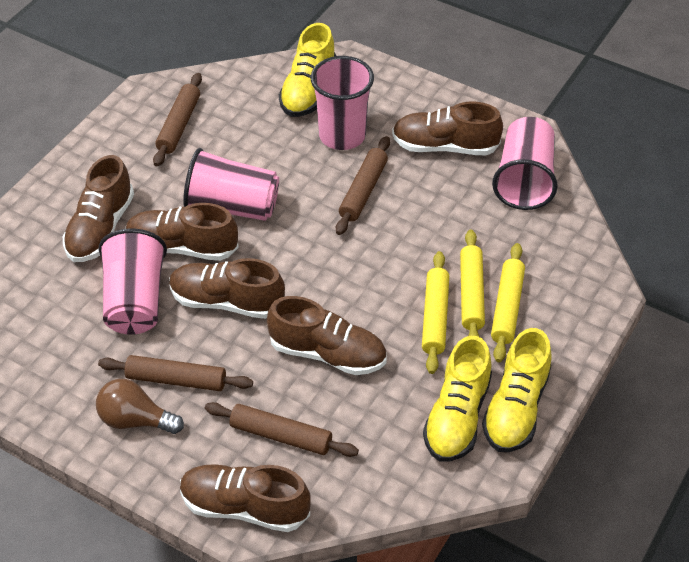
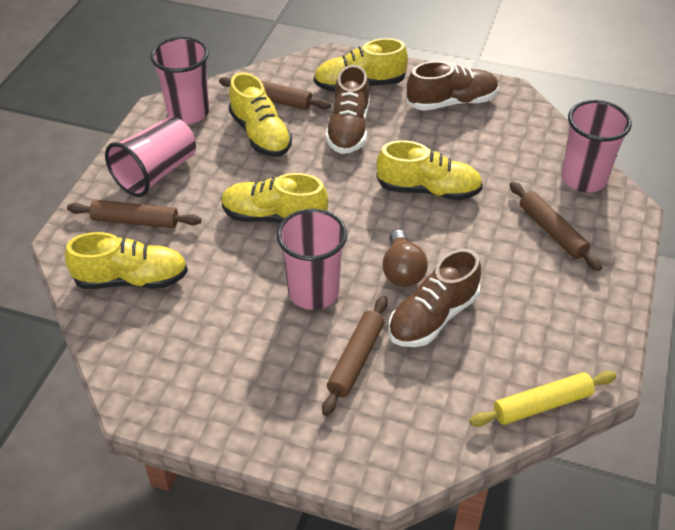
brown shoe: 6 -> 3
yellow rolling pin: 3 -> 1
yellow shoe: 3 -> 5

